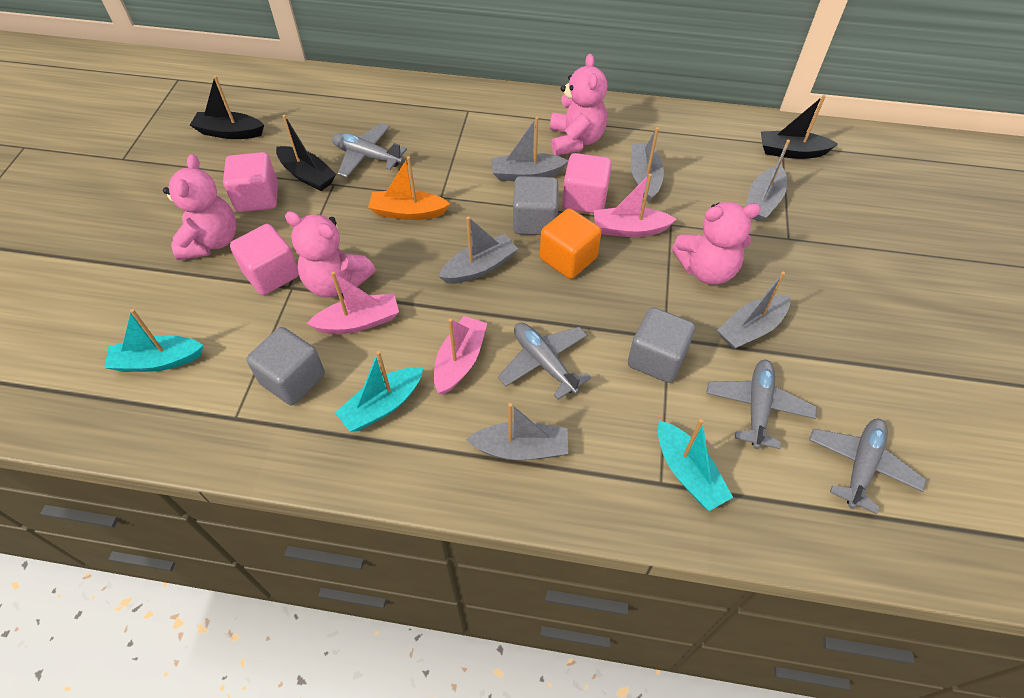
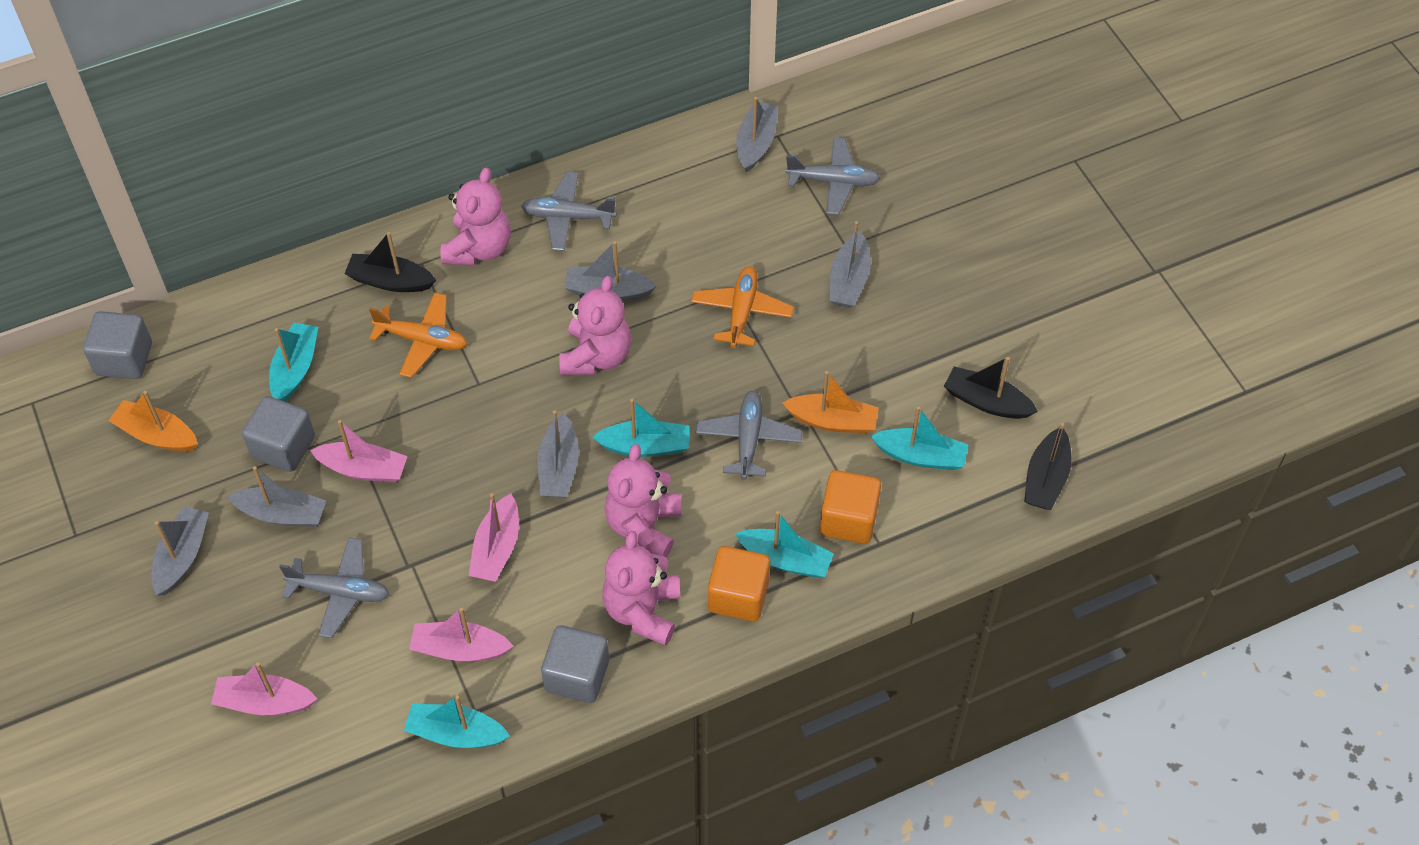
orange boat: 1 -> 2
orange cube: 1 -> 2
orange plane: 0 -> 2
pink boat: 3 -> 4
pink cube: 3 -> 0
turquoise boat: 3 -> 5

